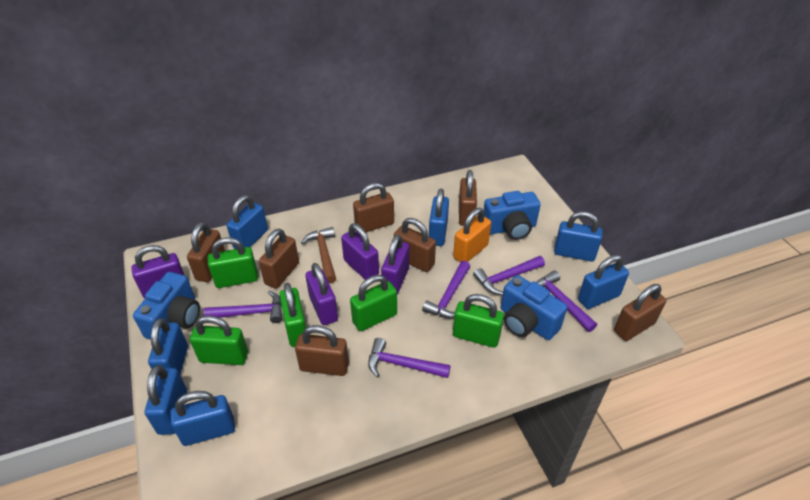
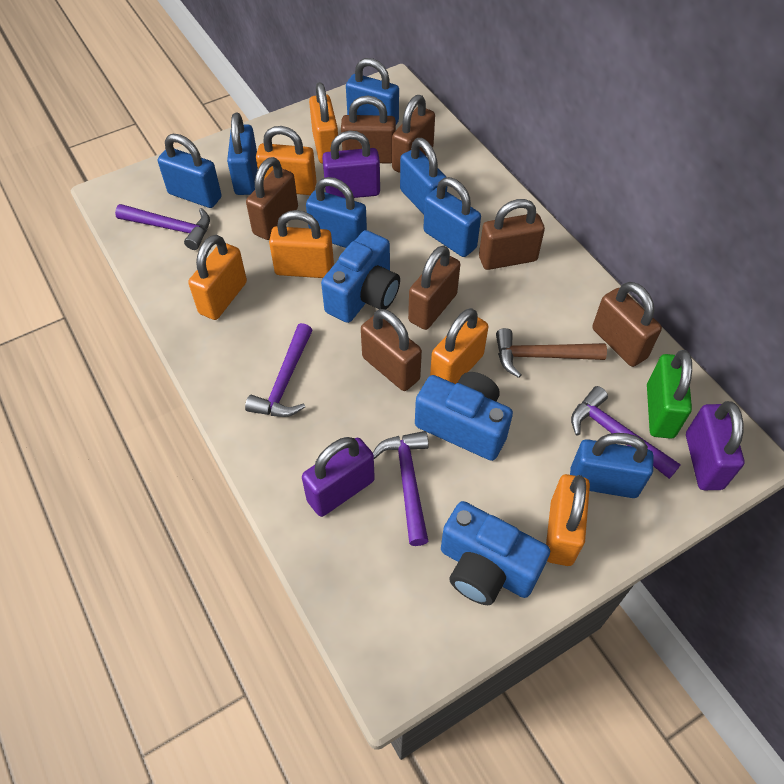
green padlock: 5 -> 1
orange padlock: 1 -> 6
purple hammer: 5 -> 4
purple padlock: 4 -> 3

